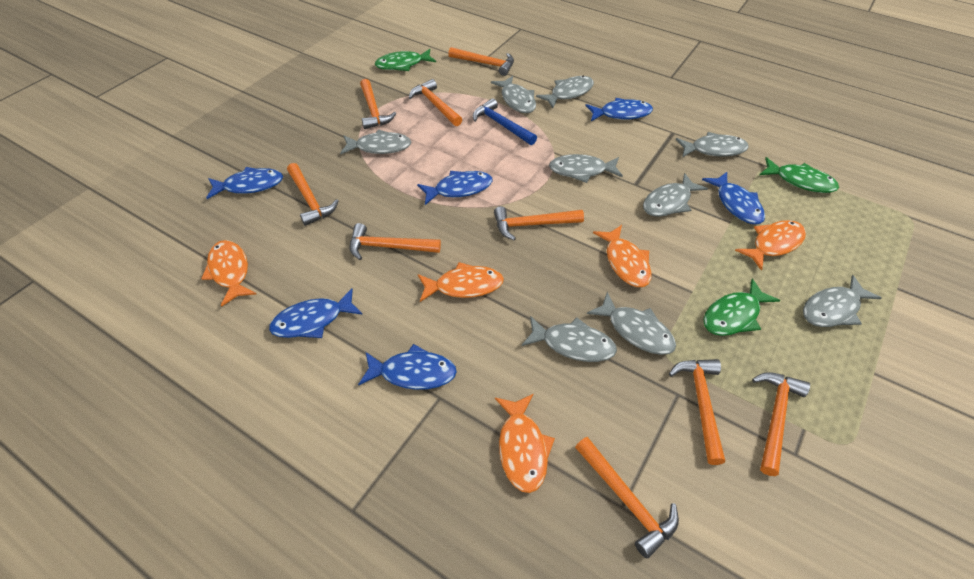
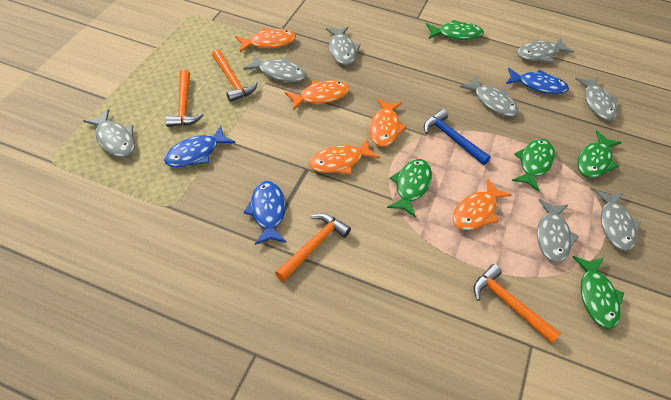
blue fish: 6 -> 3
green fish: 3 -> 5
grey fish: 9 -> 8
orange hammer: 9 -> 4

